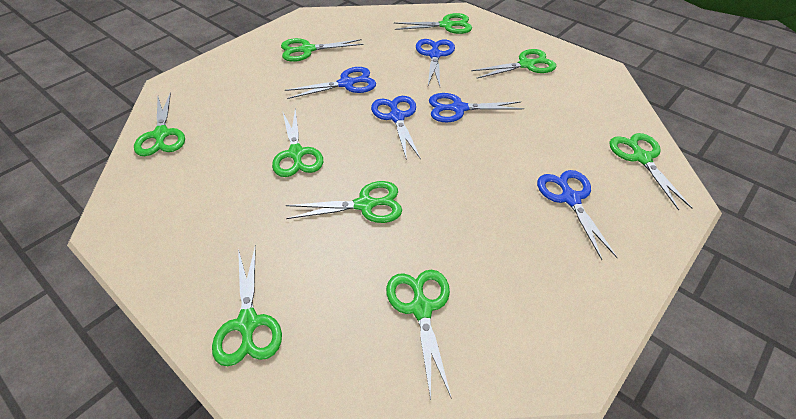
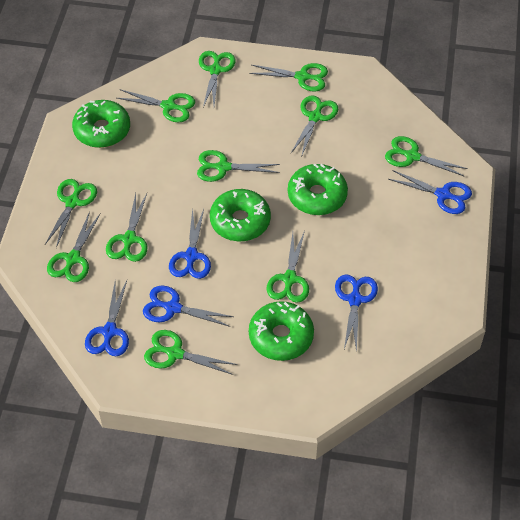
green donut: 0 -> 4
green scissors: 9 -> 11

